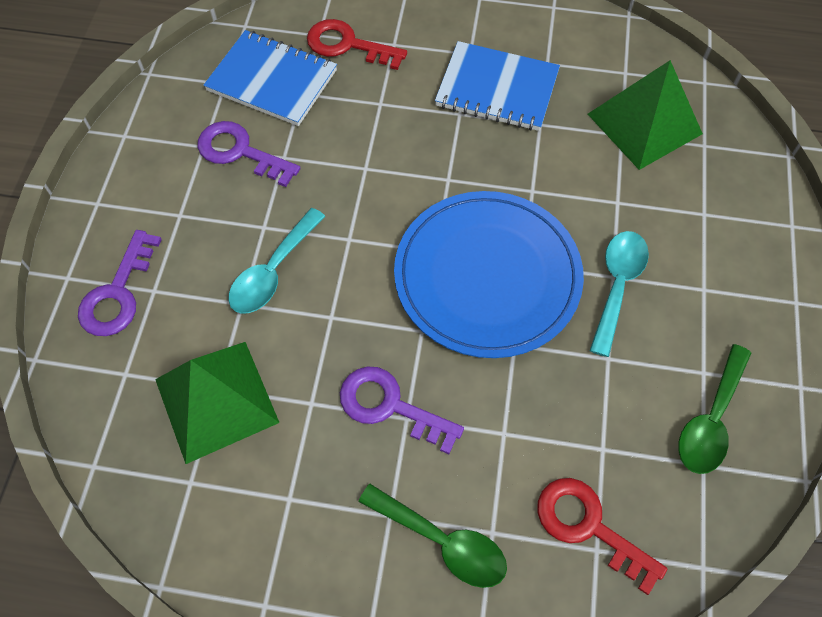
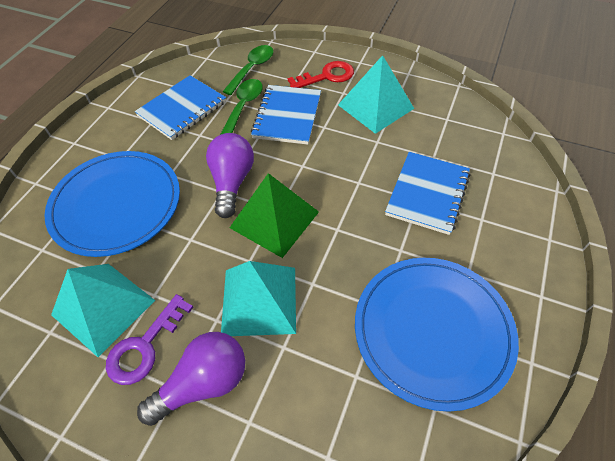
blue notebook: 2 -> 3
blue plate: 1 -> 2
green pyramid: 2 -> 1
purple key: 3 -> 1
purple light bulb: 0 -> 2
red key: 2 -> 1
turquoise pyramid: 0 -> 3
turquoise spoon: 2 -> 0

